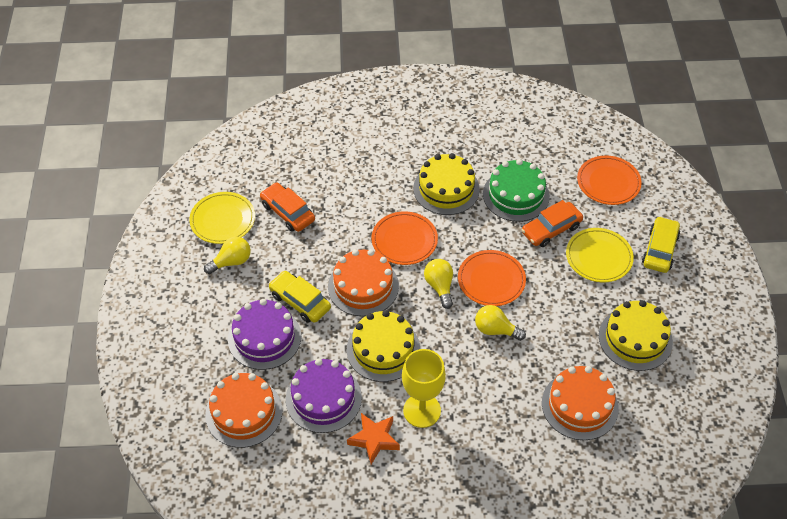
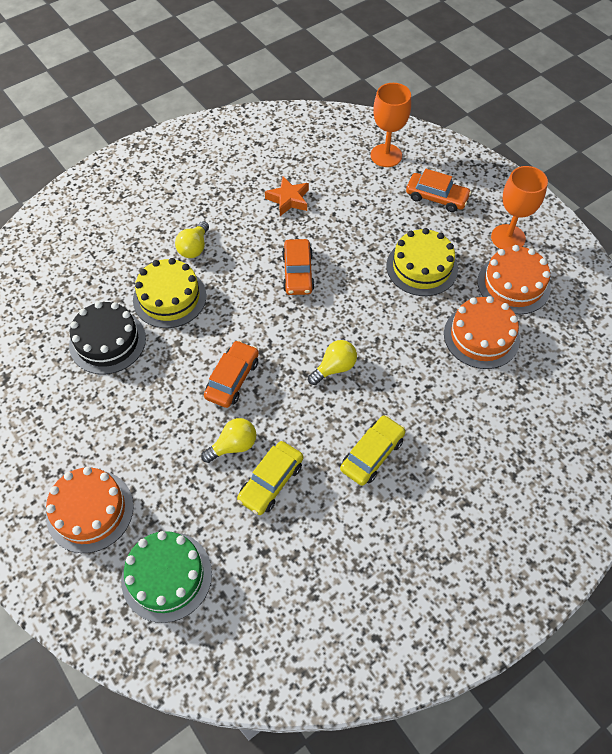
black cake: 0 -> 1
orange car: 2 -> 3
orange goblet: 0 -> 2
orange plate: 3 -> 0
purple cake: 2 -> 0
yellow cake: 3 -> 2
yellow goblet: 1 -> 0
yellow plate: 2 -> 0

